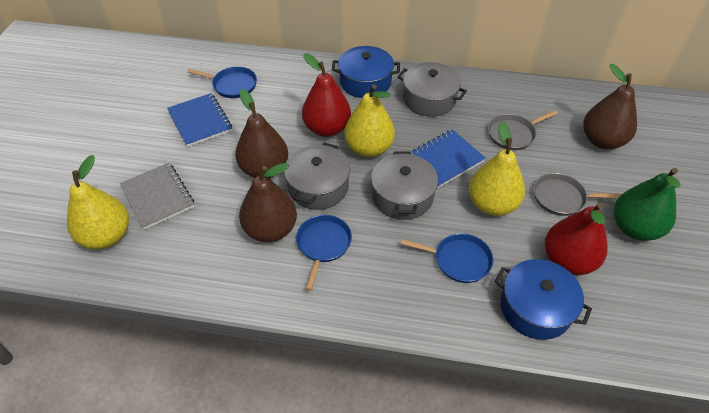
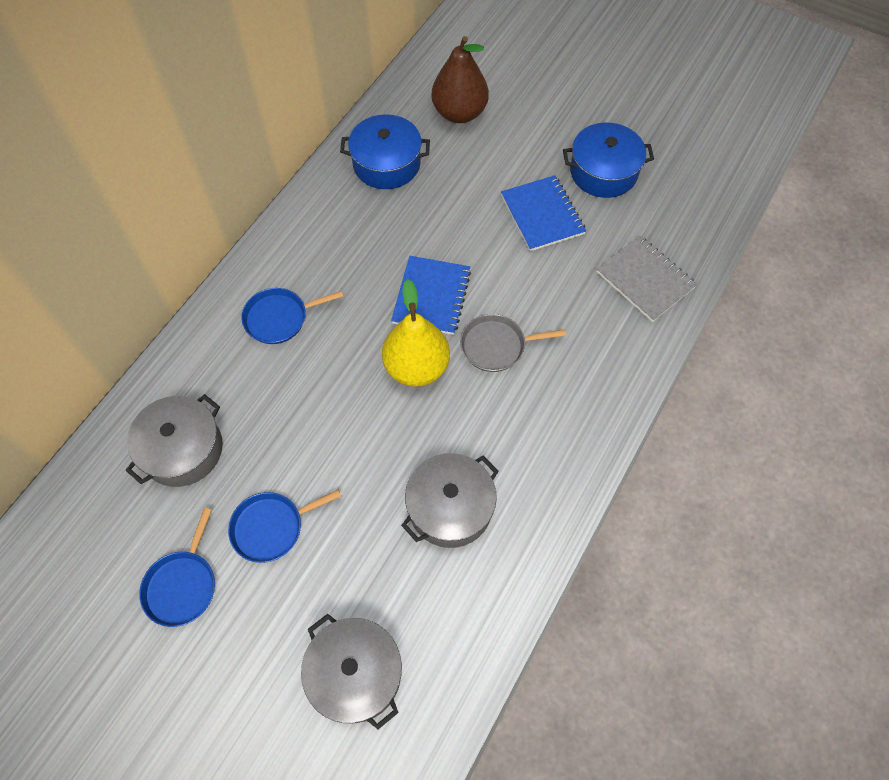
brown pear: 3 -> 1
green pear: 1 -> 0
grey pan: 2 -> 1
red pear: 2 -> 0
yellow pear: 3 -> 1

